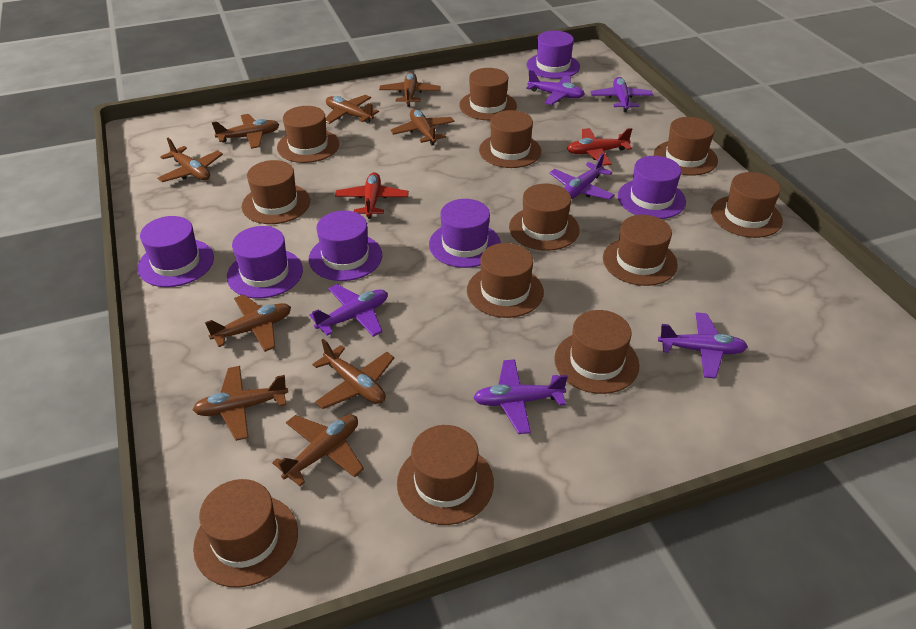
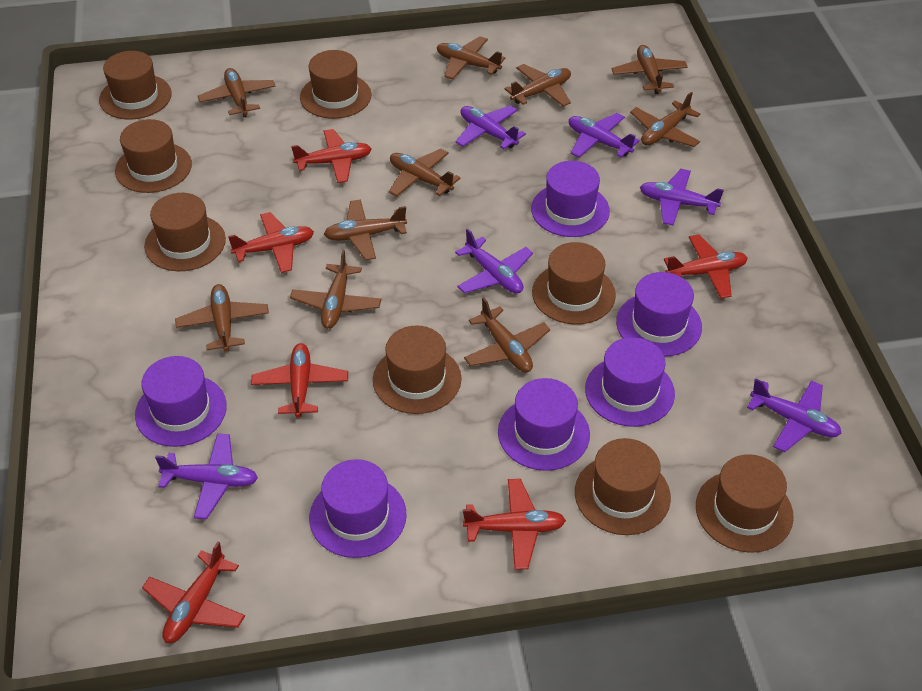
brown hat: 12 -> 8
brown plane: 9 -> 10
red plane: 2 -> 6

